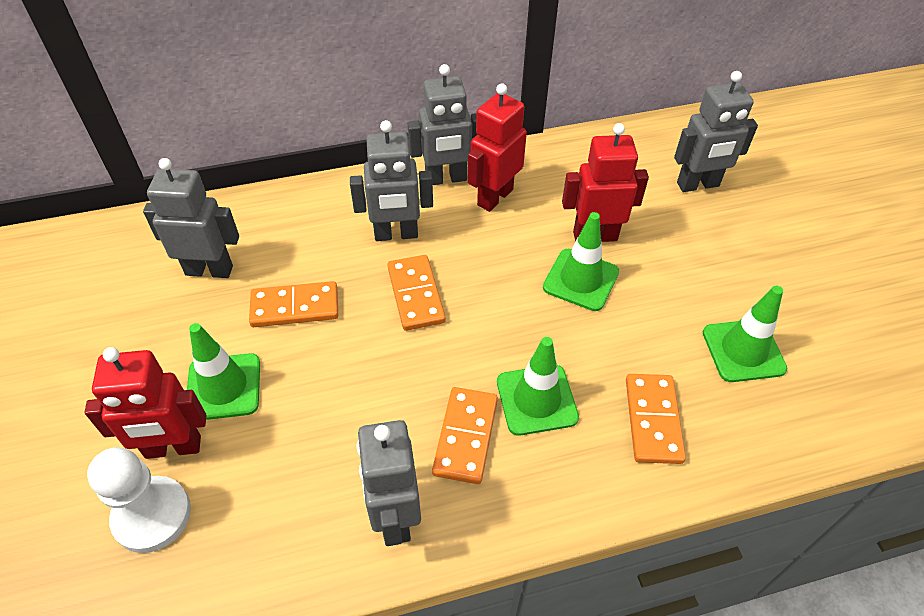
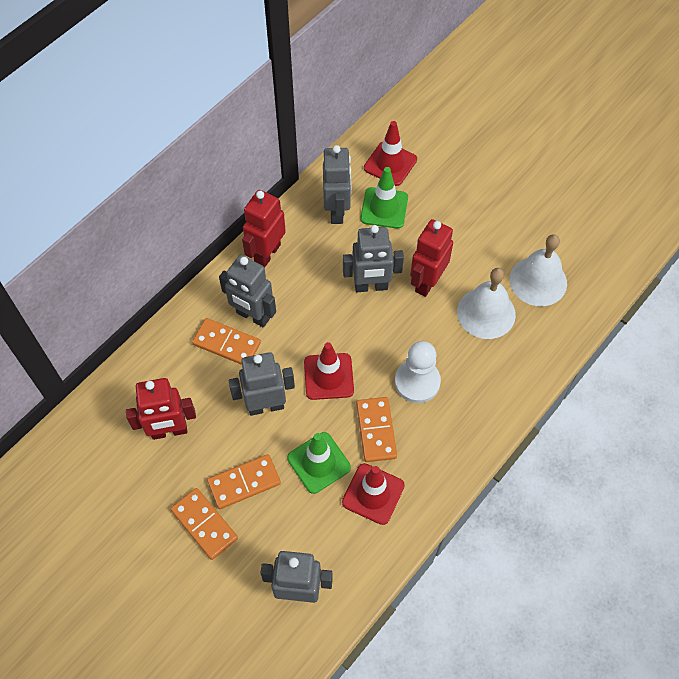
green traffic cone: 4 -> 2
red traffic cone: 0 -> 3
white bell: 0 -> 2

